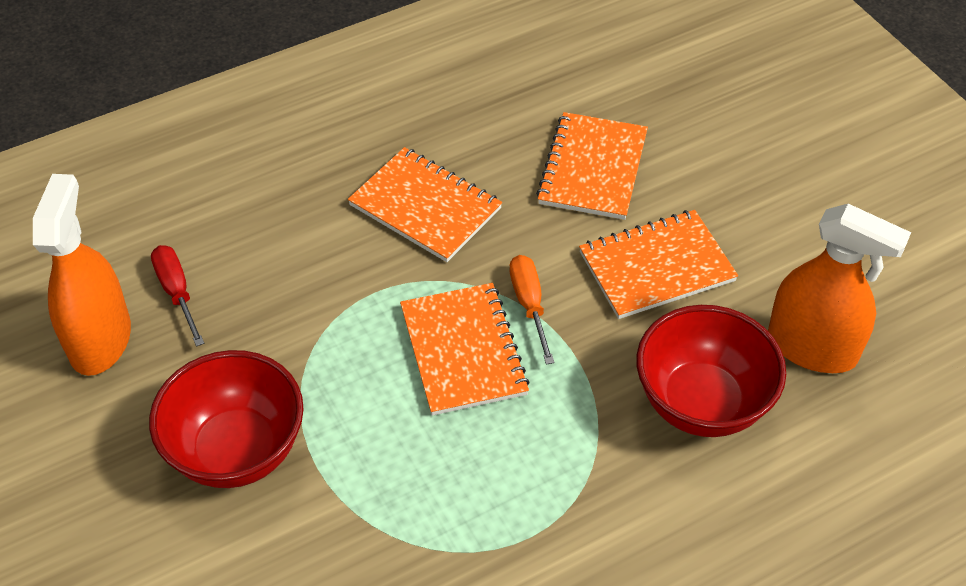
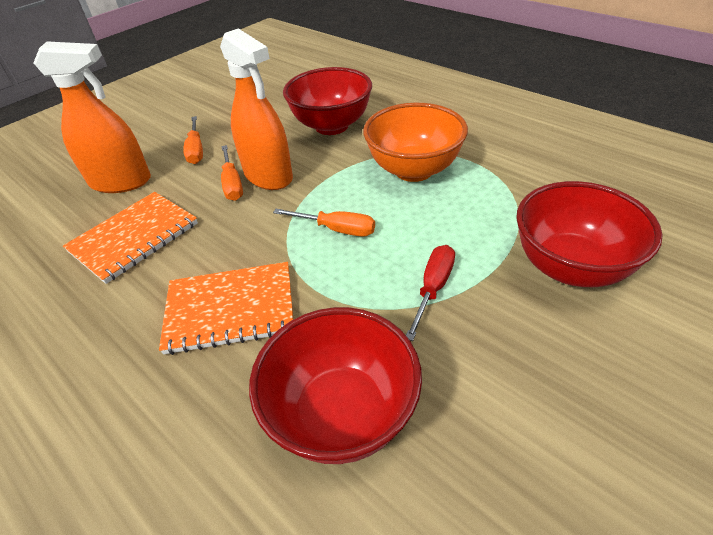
orange bowl: 0 -> 1
orange notebook: 4 -> 2
orange screwdriver: 1 -> 3
red bowl: 2 -> 3

